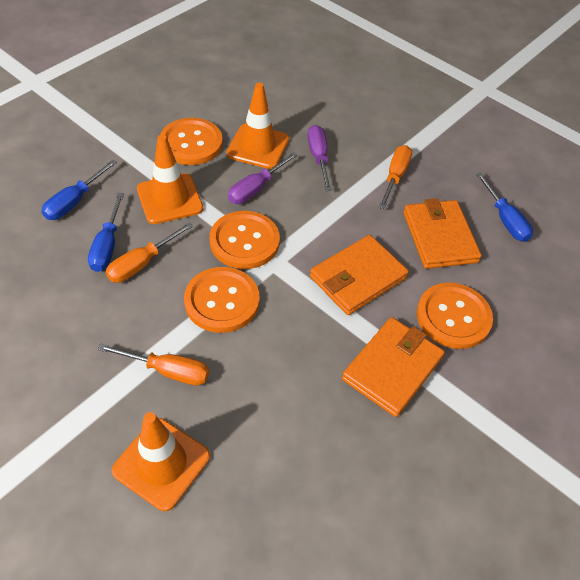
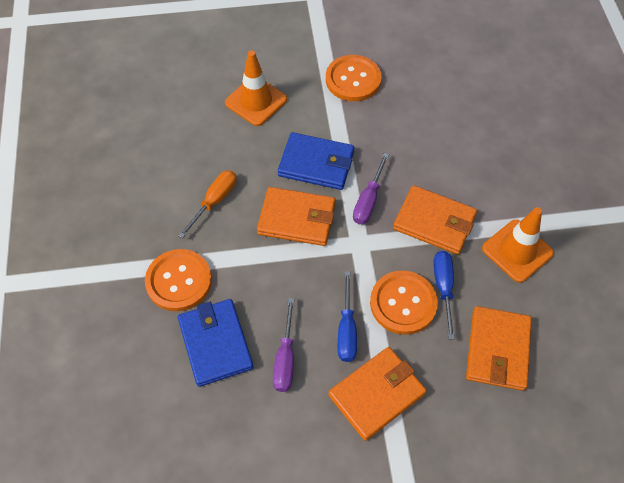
blue screwdriver: 3 -> 2
blue wallet: 0 -> 2
orange button: 4 -> 3
orange screwdriver: 3 -> 1
orange traffic cone: 3 -> 2
orange wallet: 3 -> 4

